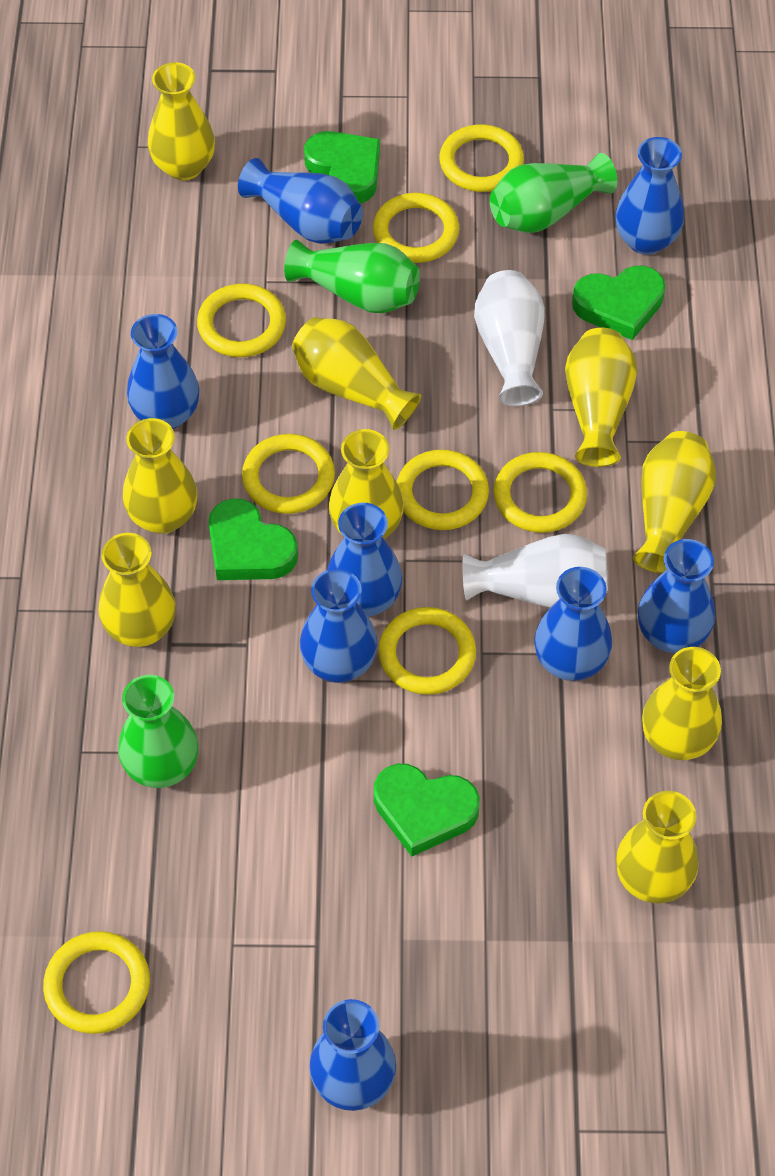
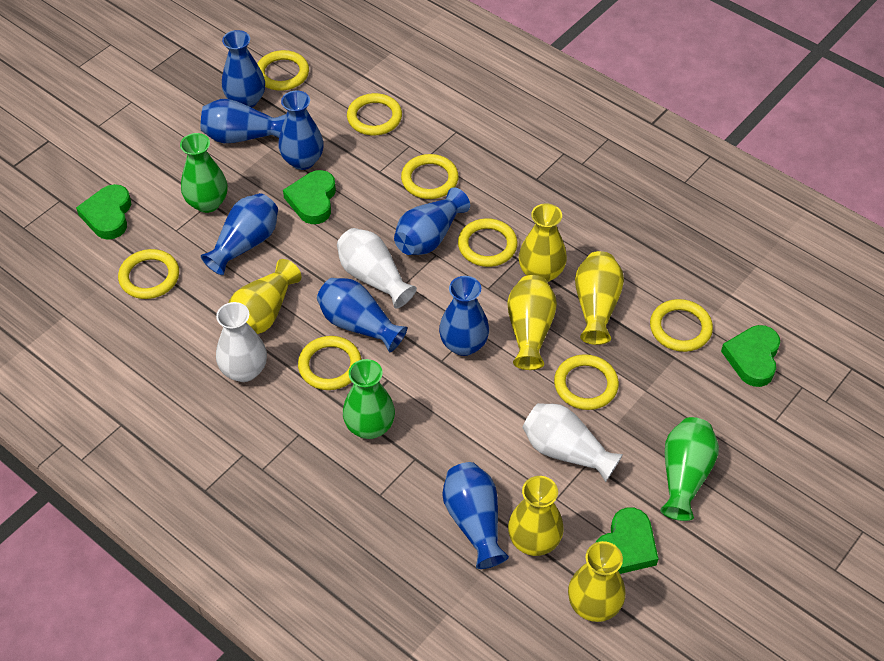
white vase: 2 -> 3
yellow vase: 9 -> 6

